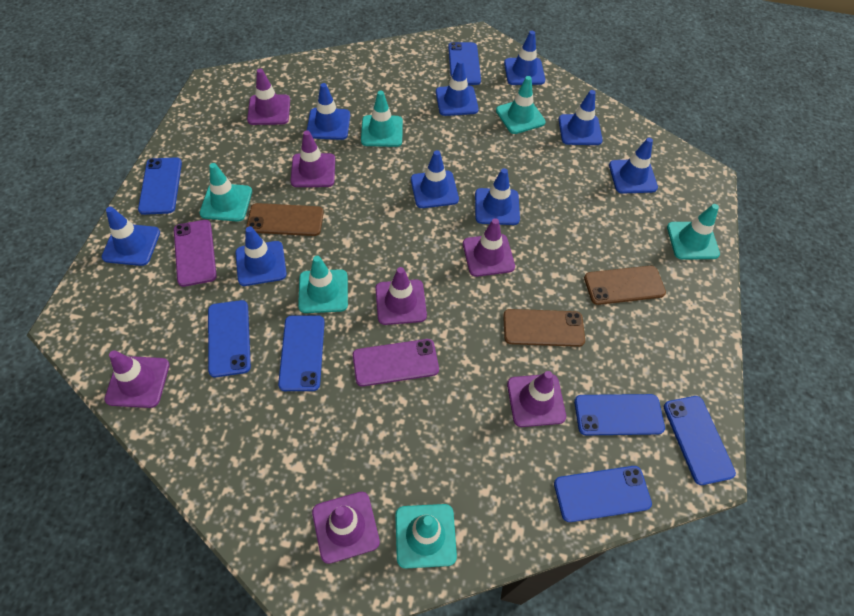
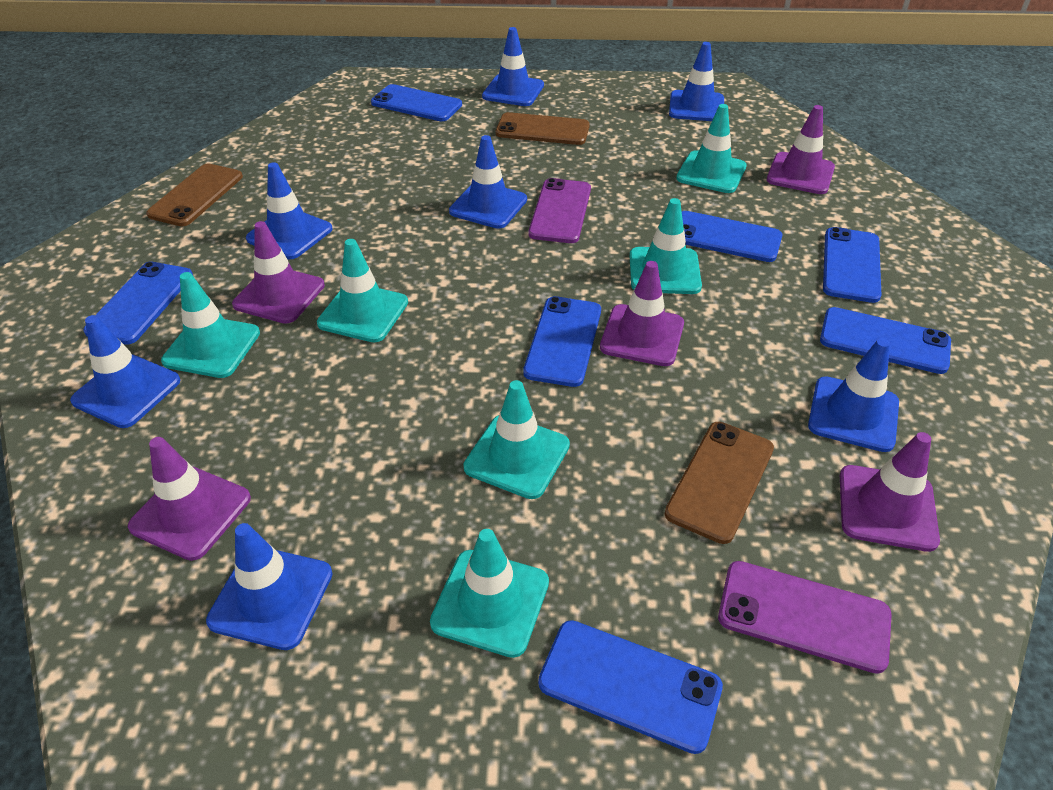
blue traffic cone: 9 -> 7
purple traffic cone: 7 -> 5

